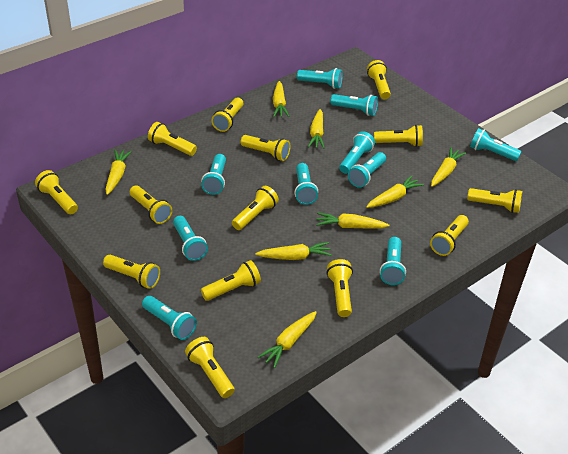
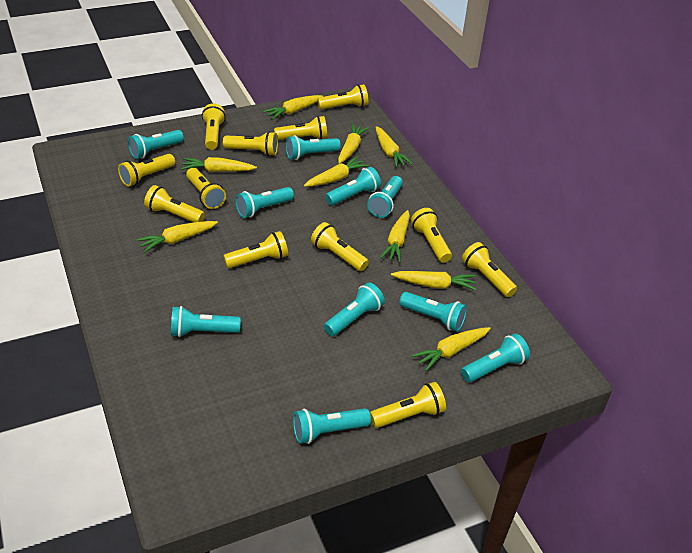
yellow carrot: 8 -> 9
yellow flashlight: 14 -> 12

